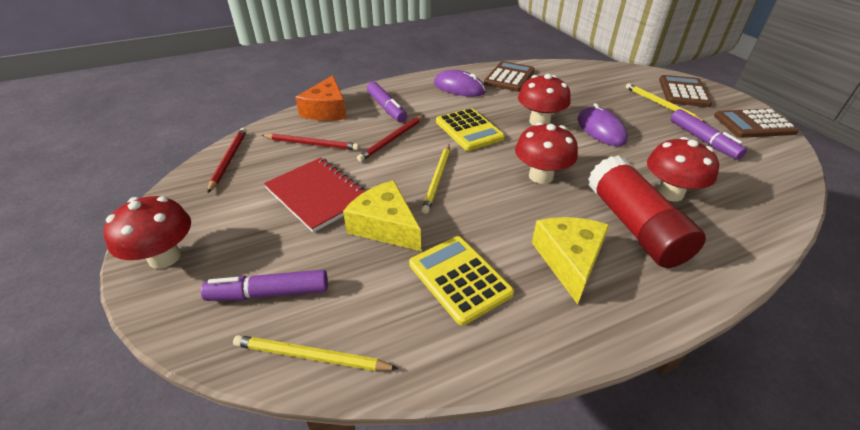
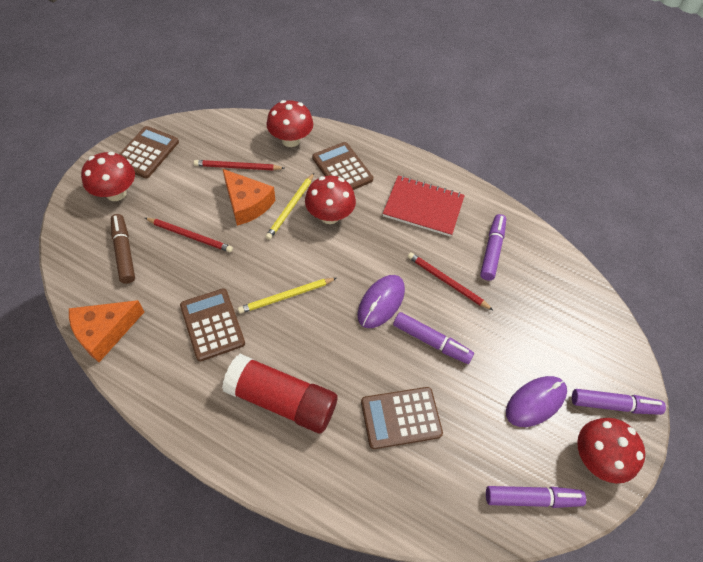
brown calculator: 3 -> 4
brown marker: 0 -> 1
orange cheese: 1 -> 2
purple marker: 3 -> 4
yellow calculator: 2 -> 0
yellow cheese: 2 -> 0
yellow pencil: 3 -> 2

